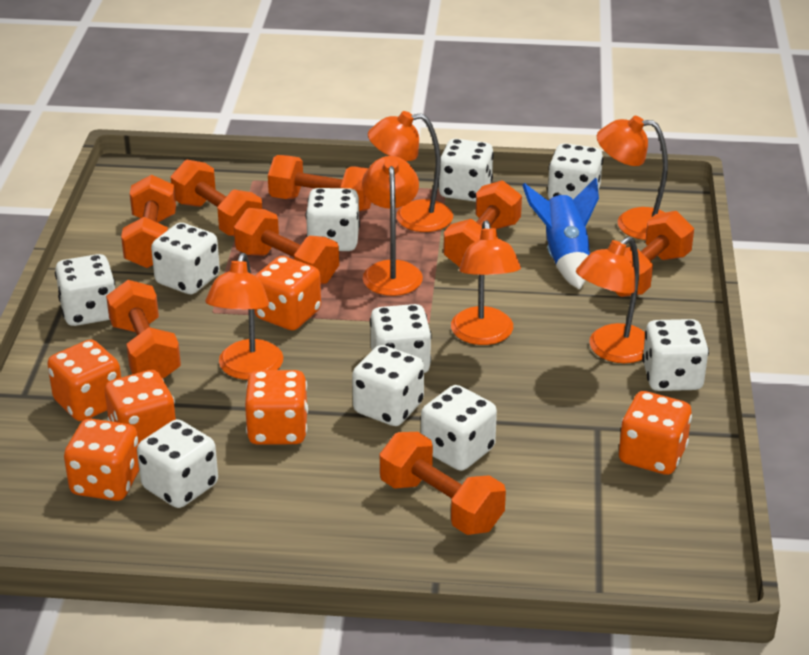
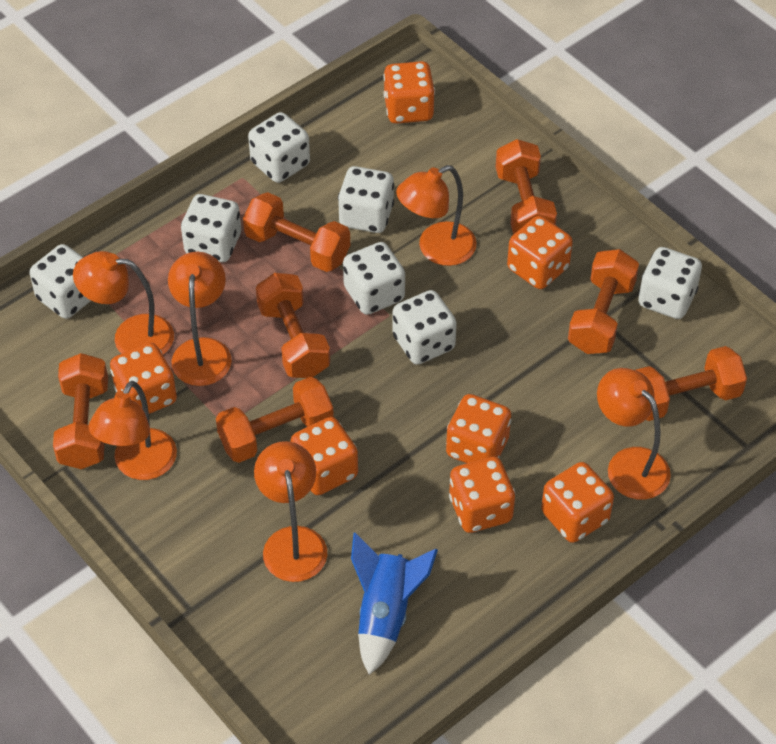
orange dice: 6 -> 7
orange dumbbell: 8 -> 7
white dice: 10 -> 7

